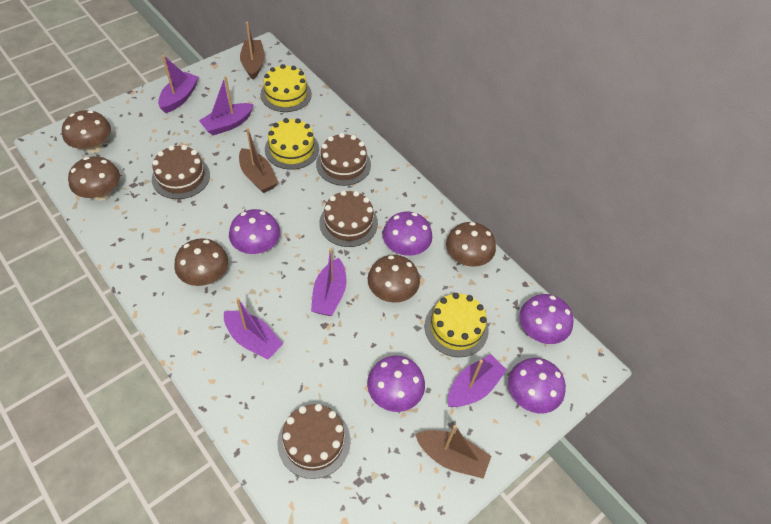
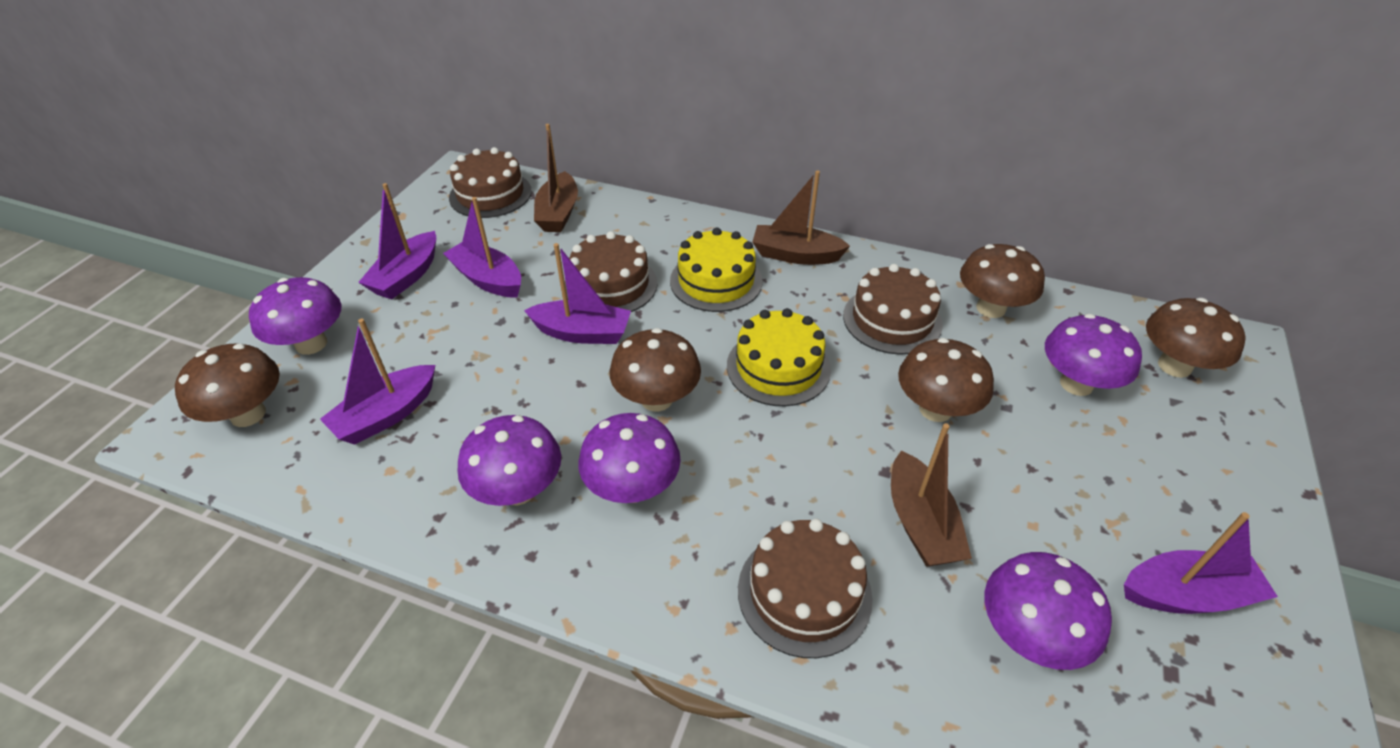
yellow cake: 3 -> 2

